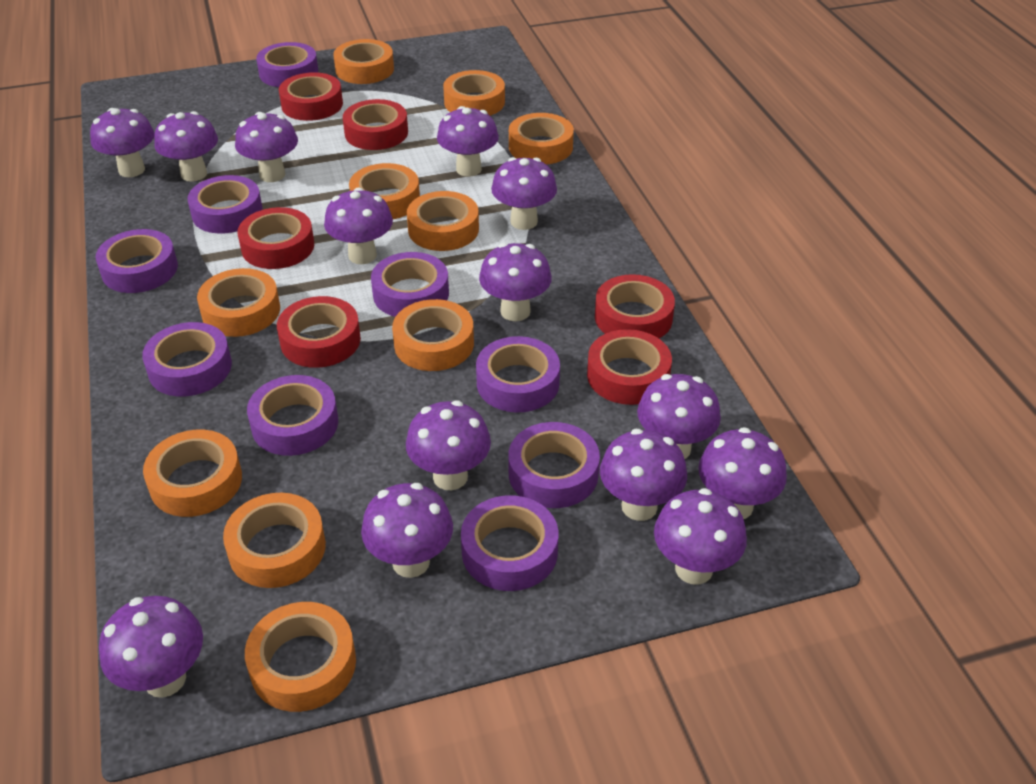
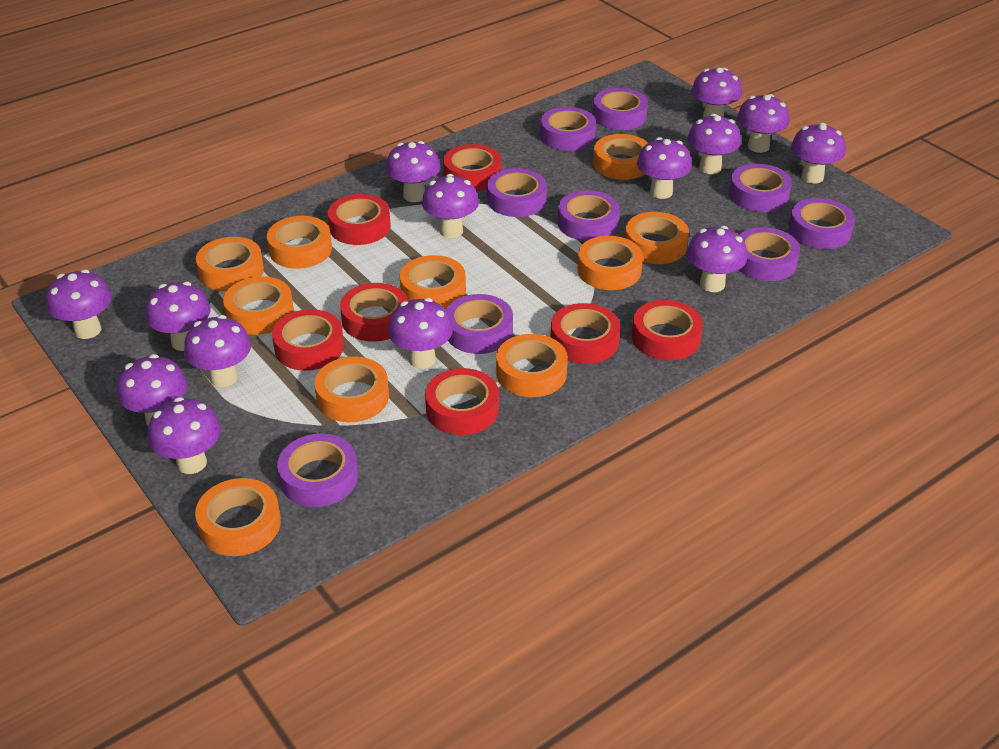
red tape: 6 -> 7

